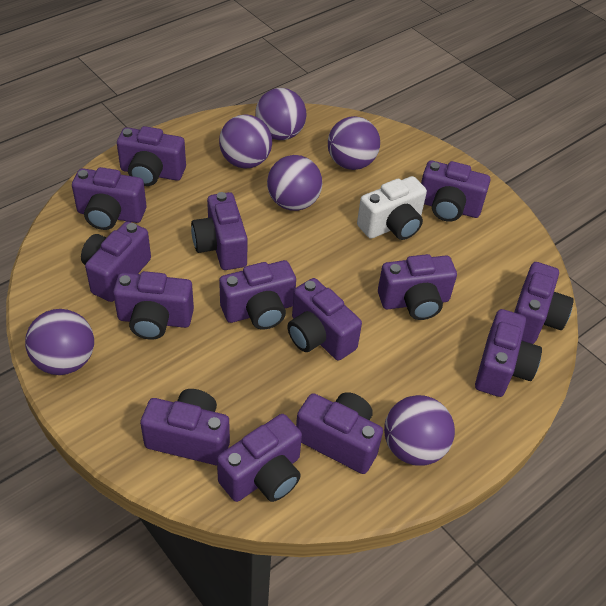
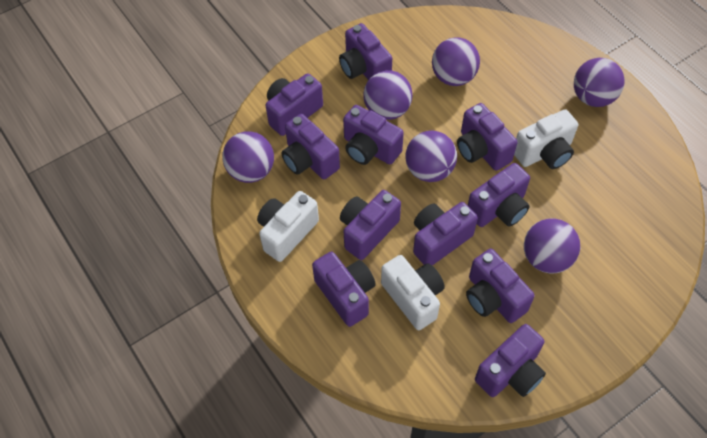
purple camera: 14 -> 11
white camera: 1 -> 3

